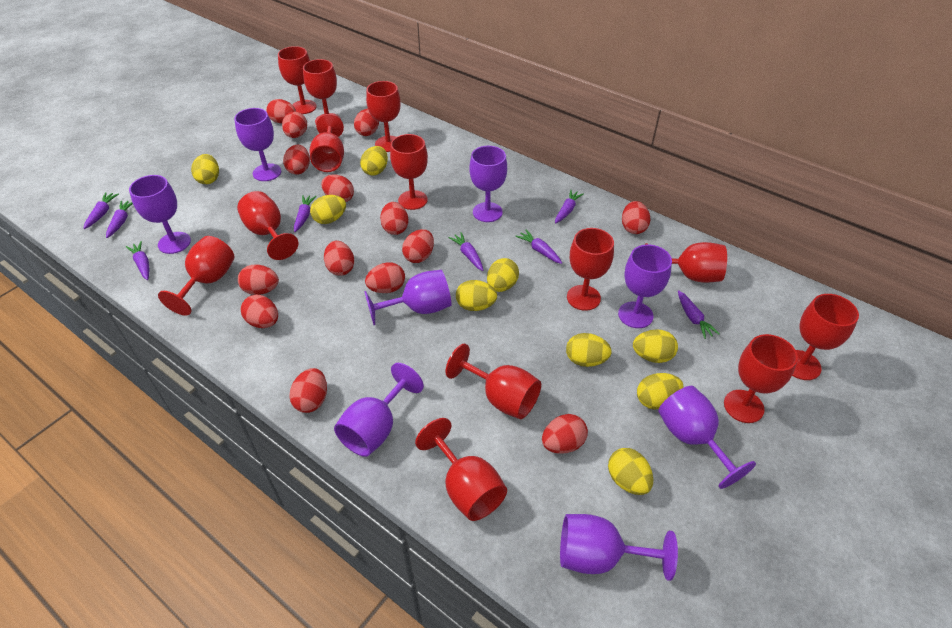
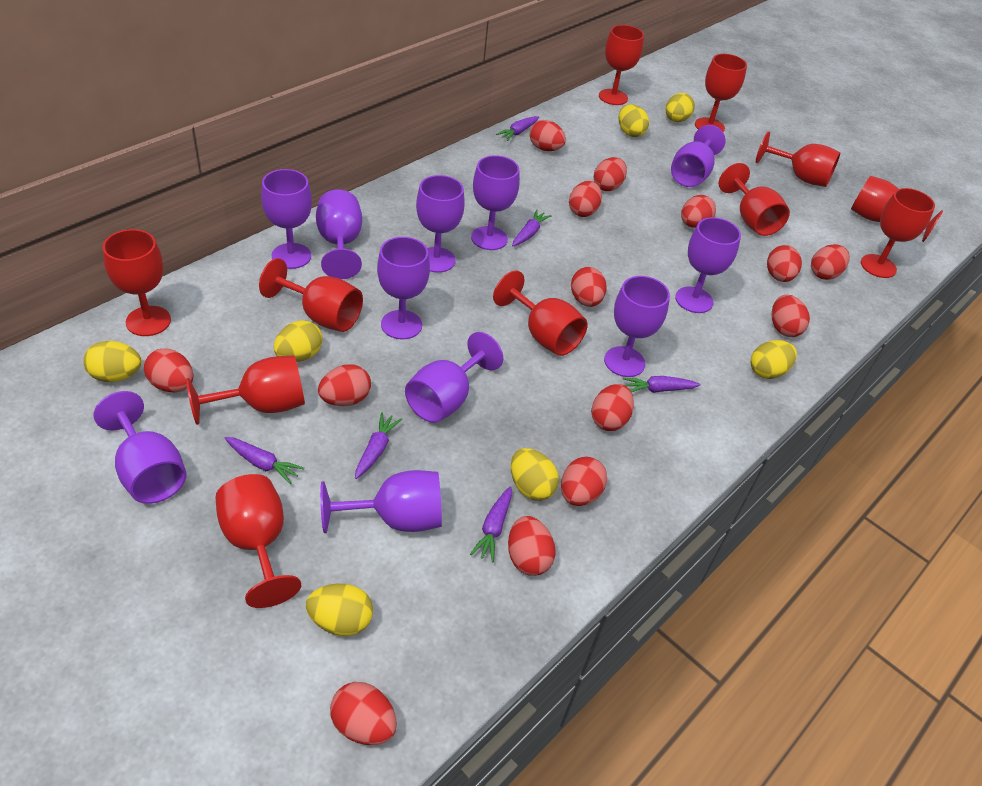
purple carrot: 8 -> 6
purple goblet: 8 -> 11
red goblet: 13 -> 11
yellow egg: 9 -> 7

